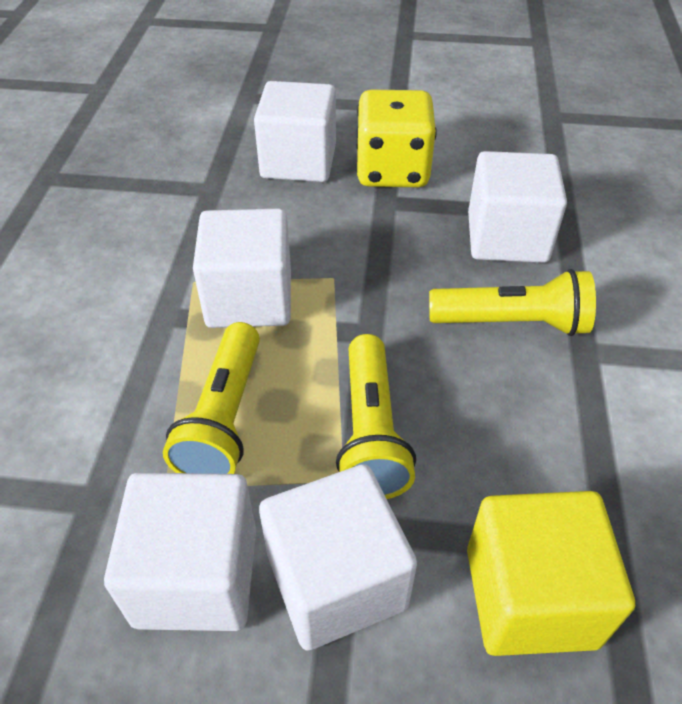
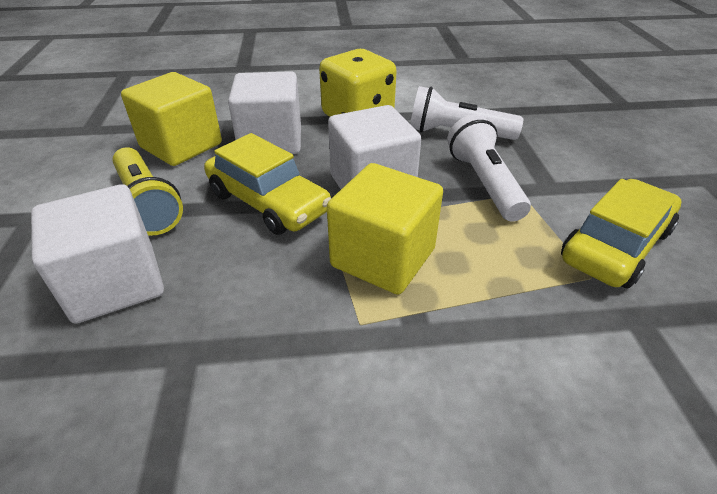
white cube: 5 -> 3
white flashlight: 0 -> 2
yellow car: 0 -> 2
yellow cube: 1 -> 2
yellow flashlight: 3 -> 1

